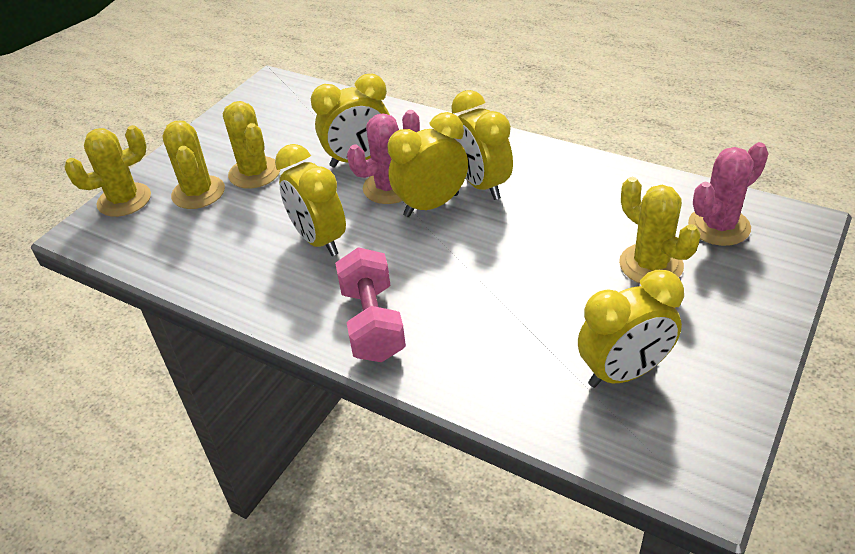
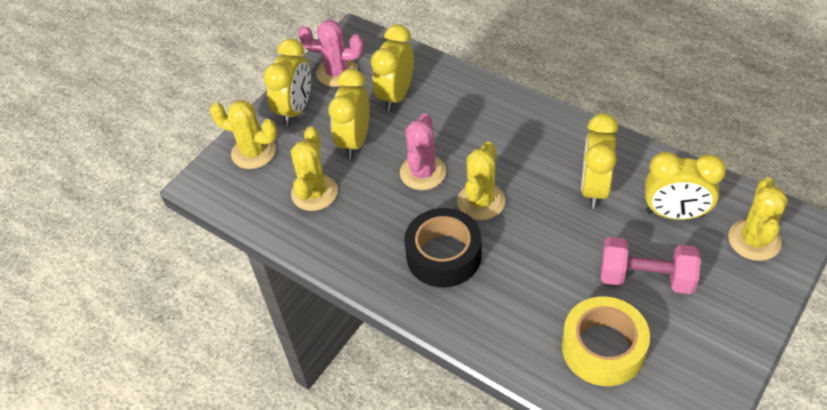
black tape: 0 -> 1
yellow tape: 0 -> 1

